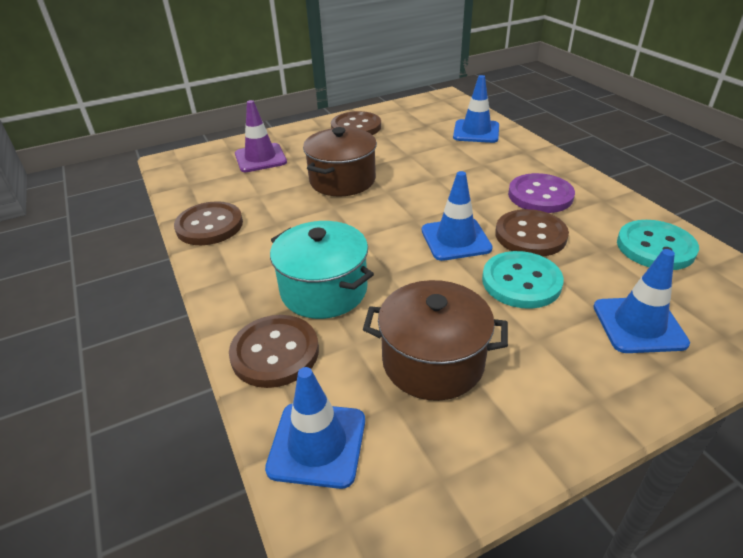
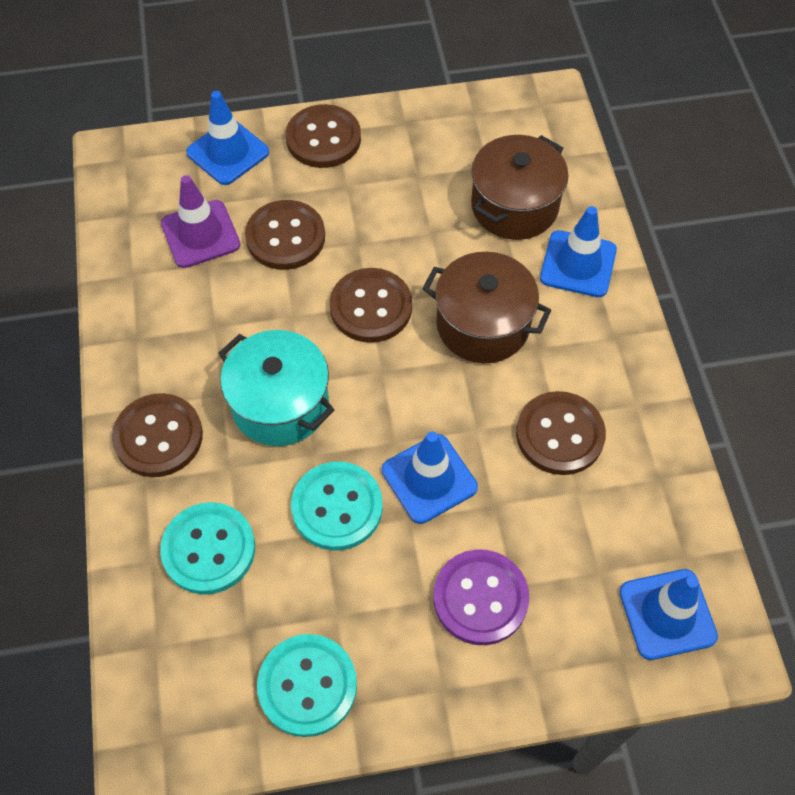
brown button: 4 -> 5
turquoise button: 2 -> 3

